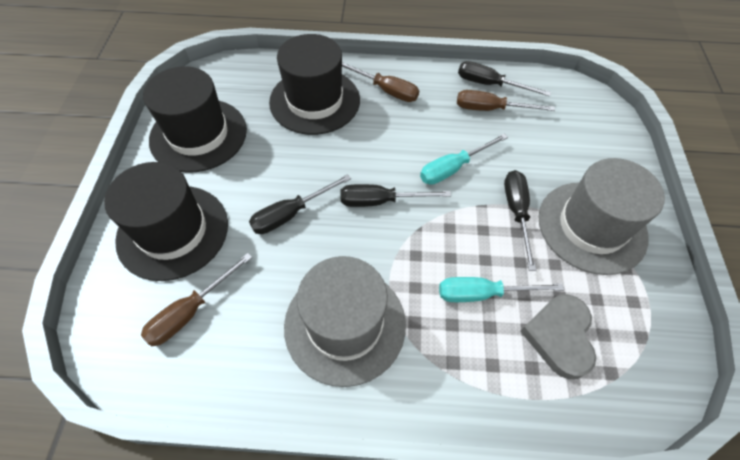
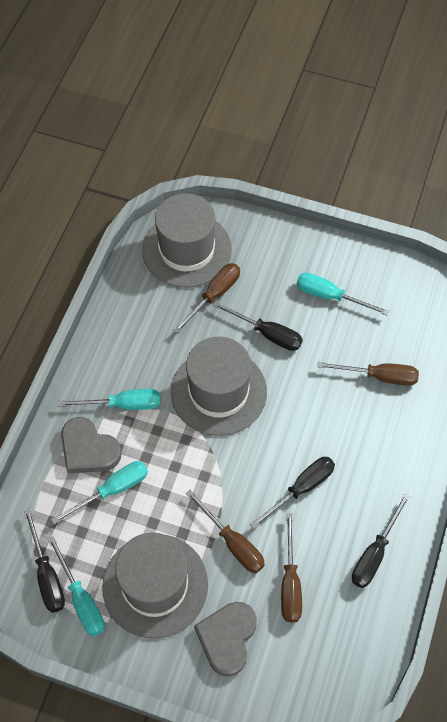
black hat: 3 -> 0
brown screwdriver: 3 -> 4
grey hat: 2 -> 3
grey heart: 1 -> 2
turquoise screwdriver: 2 -> 4

